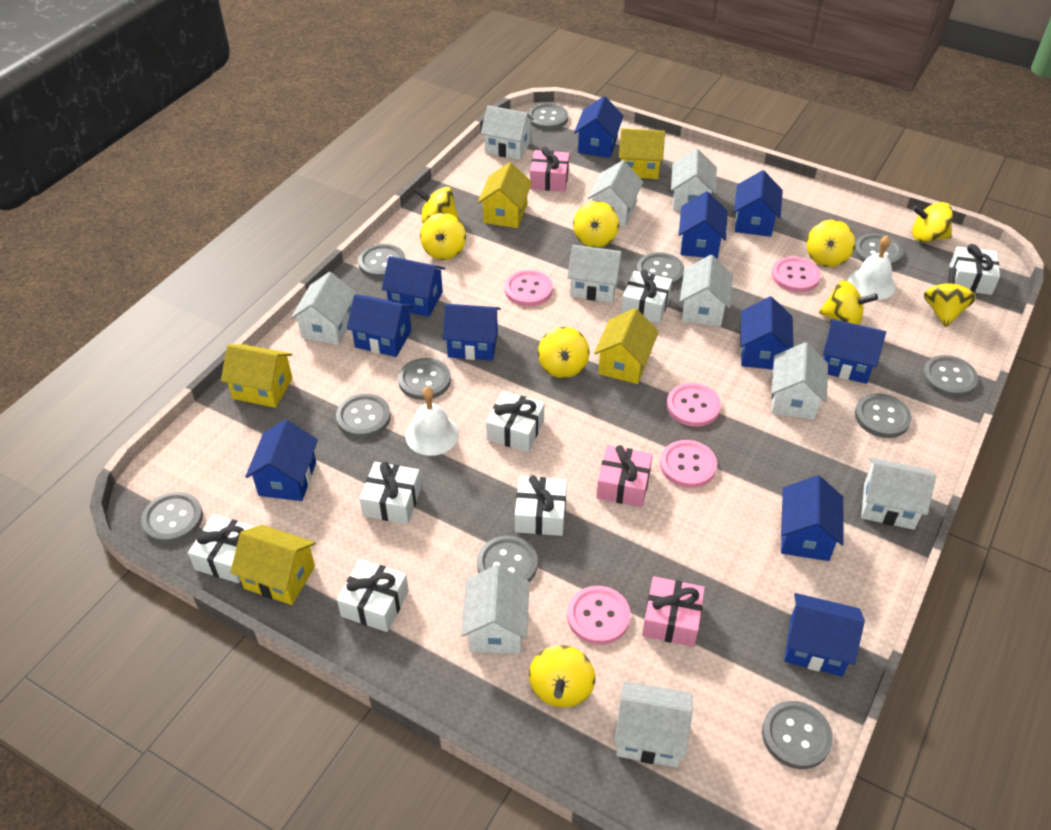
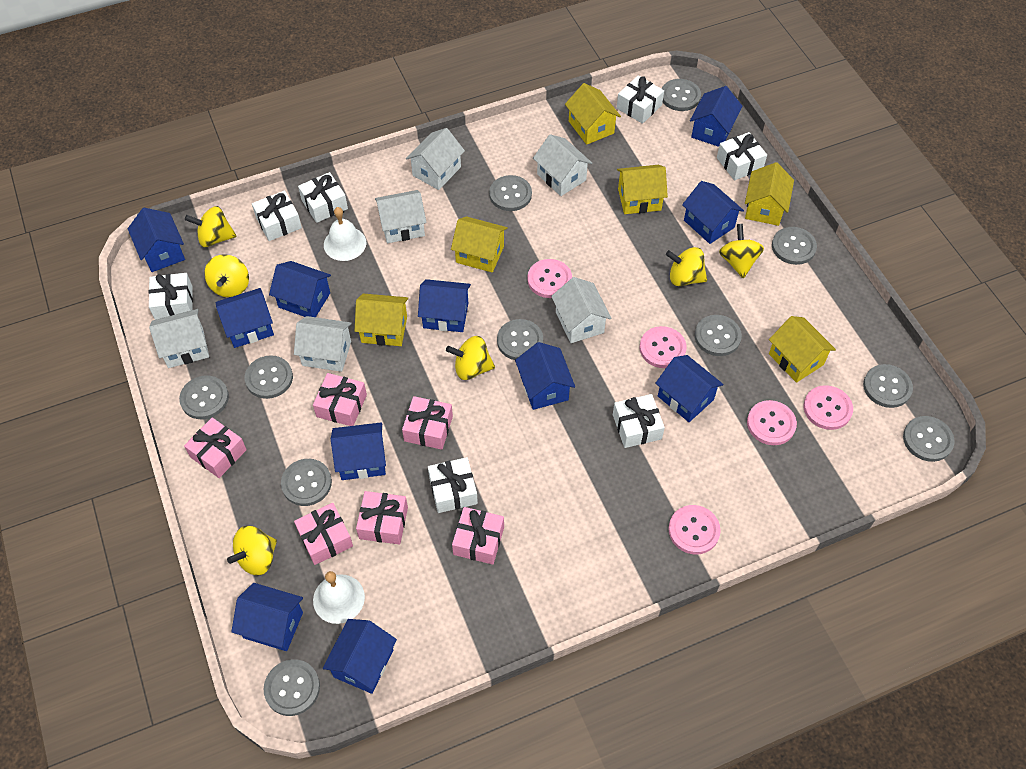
pink gift: 3 -> 6
white house: 10 -> 6
yellow house: 5 -> 6
yellow spinning top: 9 -> 6

